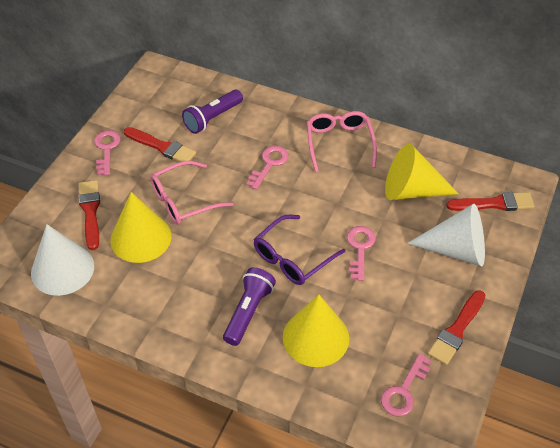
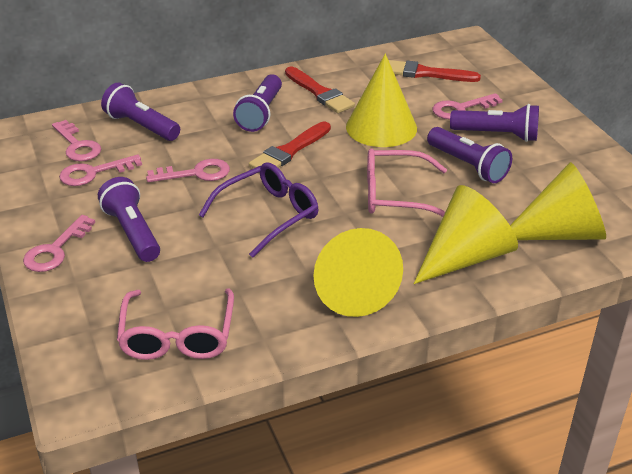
pink key: 4 -> 5
purple flashlight: 2 -> 5
red brush: 4 -> 3
white cone: 2 -> 0
yellow cone: 3 -> 4

